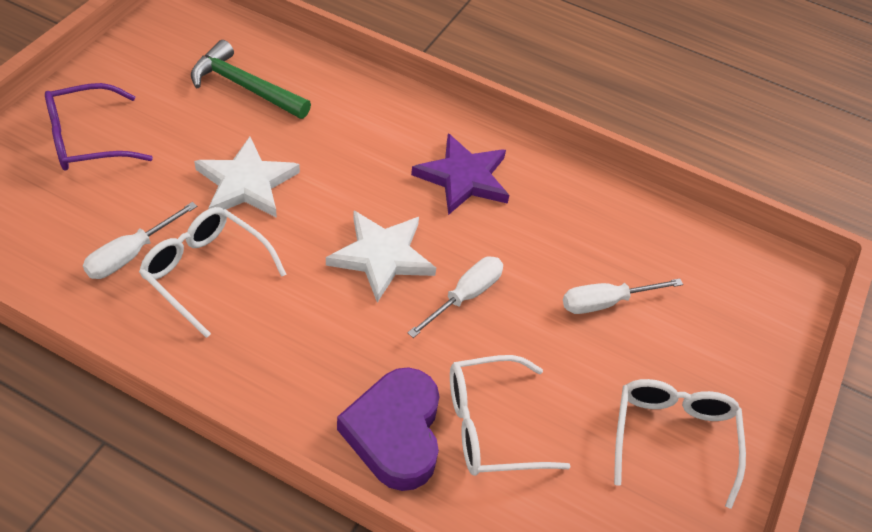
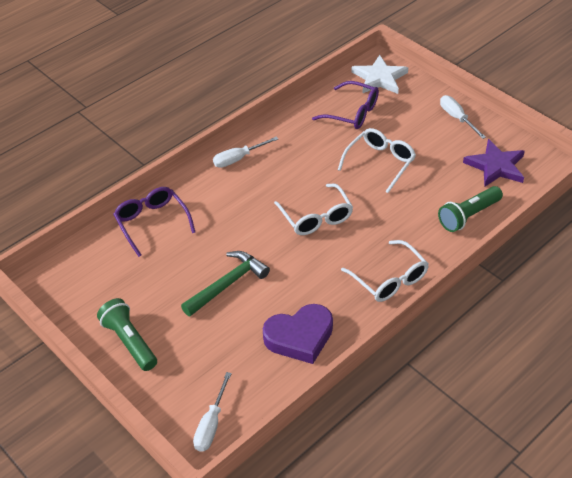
green flashlight: 0 -> 2
purple glasses: 1 -> 2
white star: 2 -> 1

